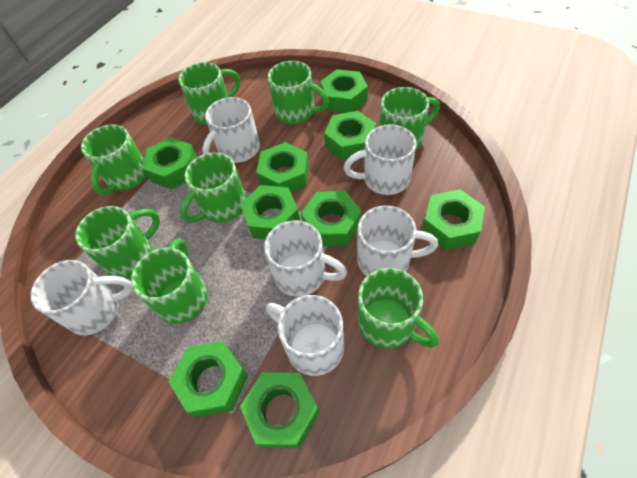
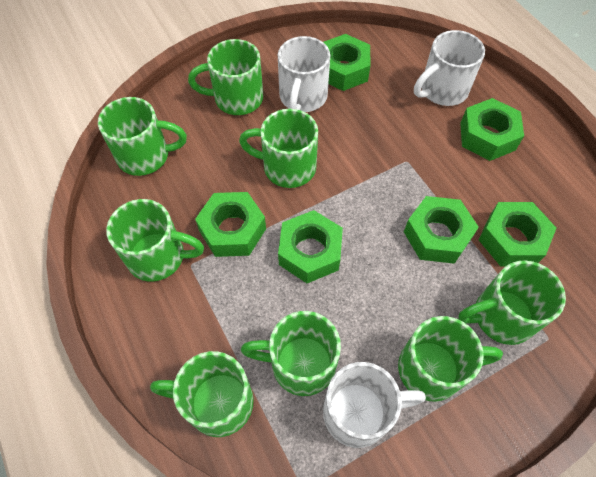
green nut: 9 -> 6
white mug: 6 -> 3

